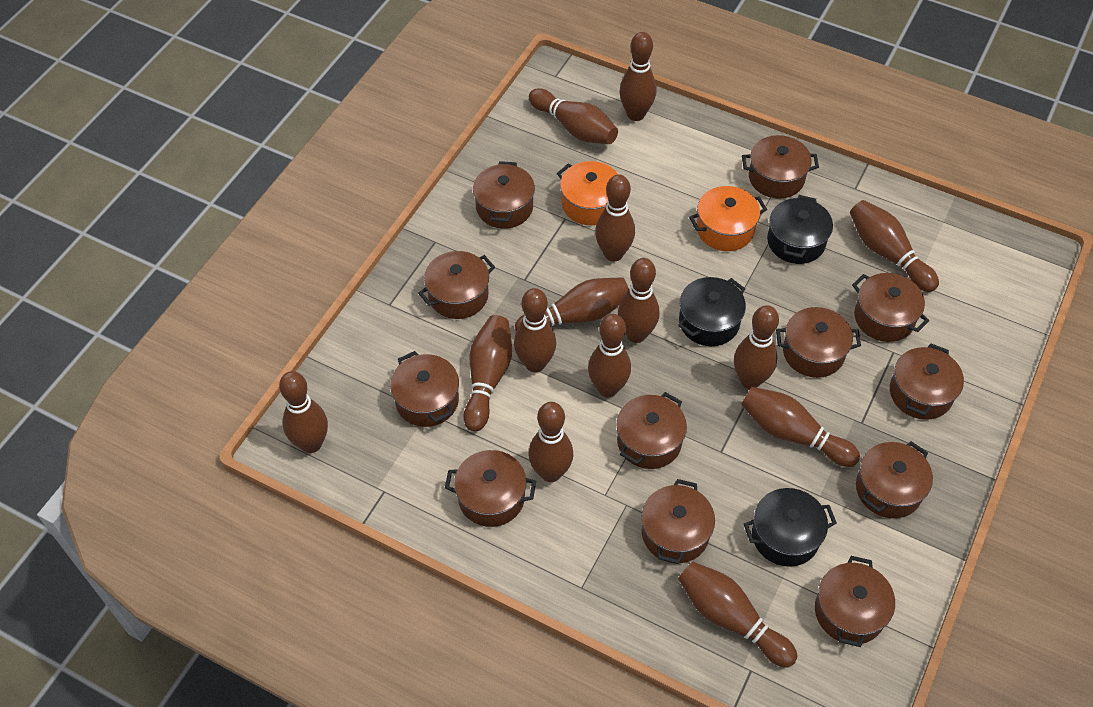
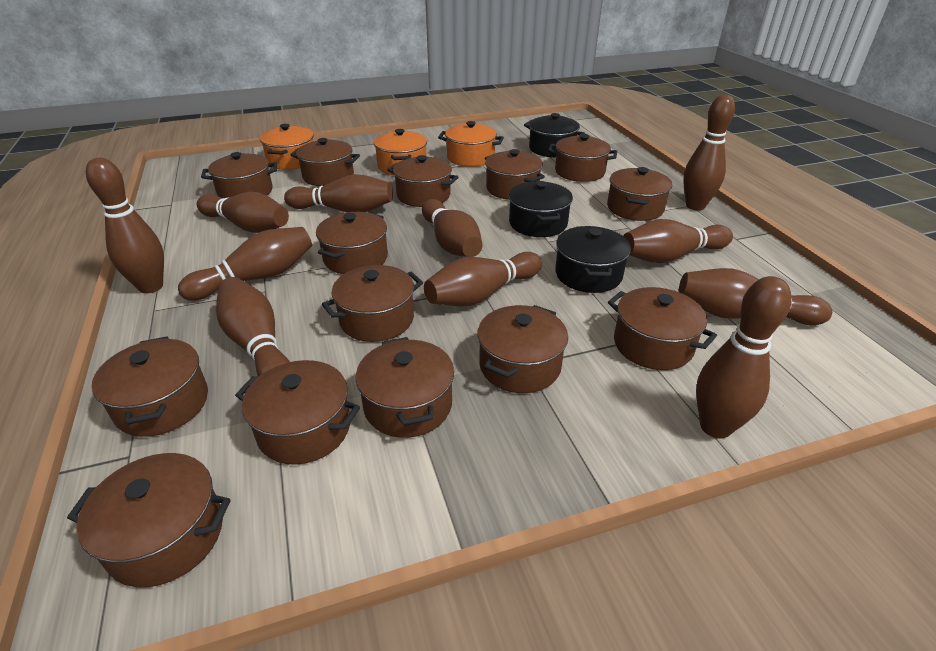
brown bowling pin: 14 -> 11
brown pot: 12 -> 14
orange pot: 2 -> 3

